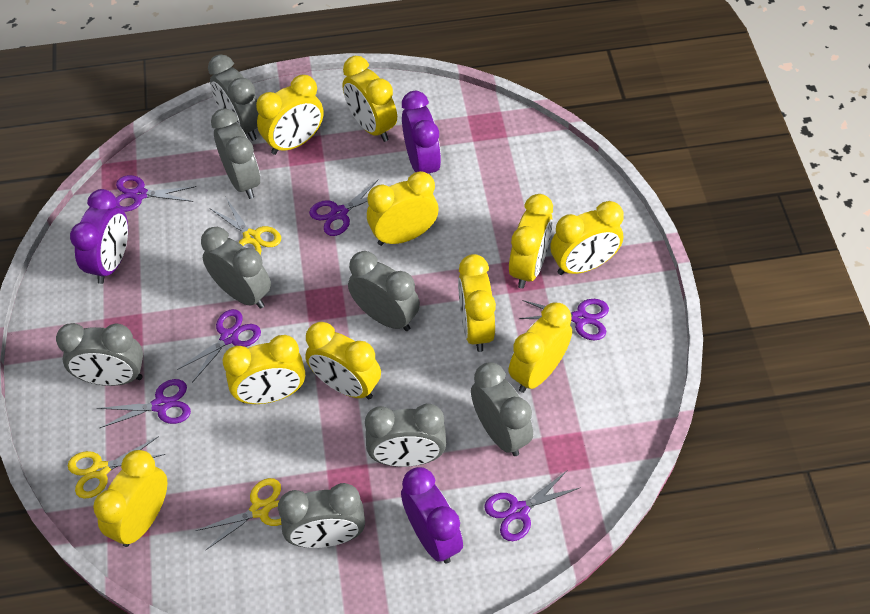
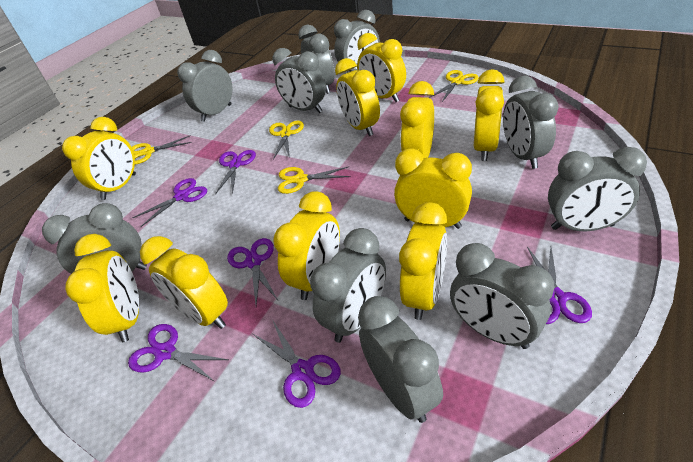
grey clock: 8 -> 10
purple clock: 3 -> 0
yellow scissors: 3 -> 4

